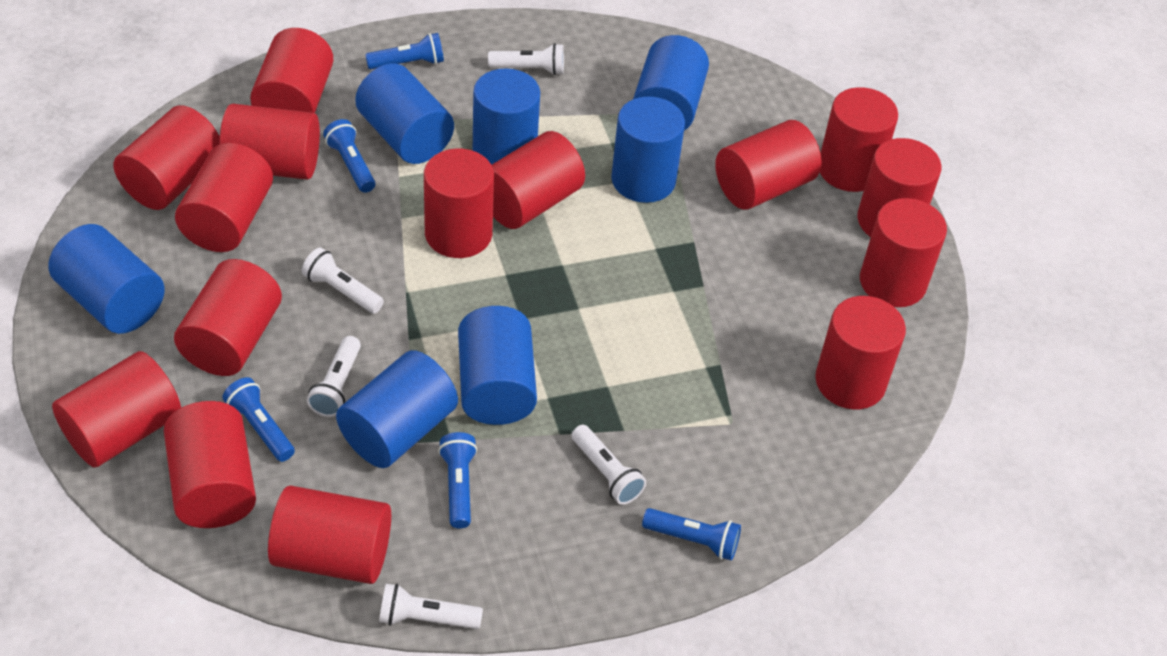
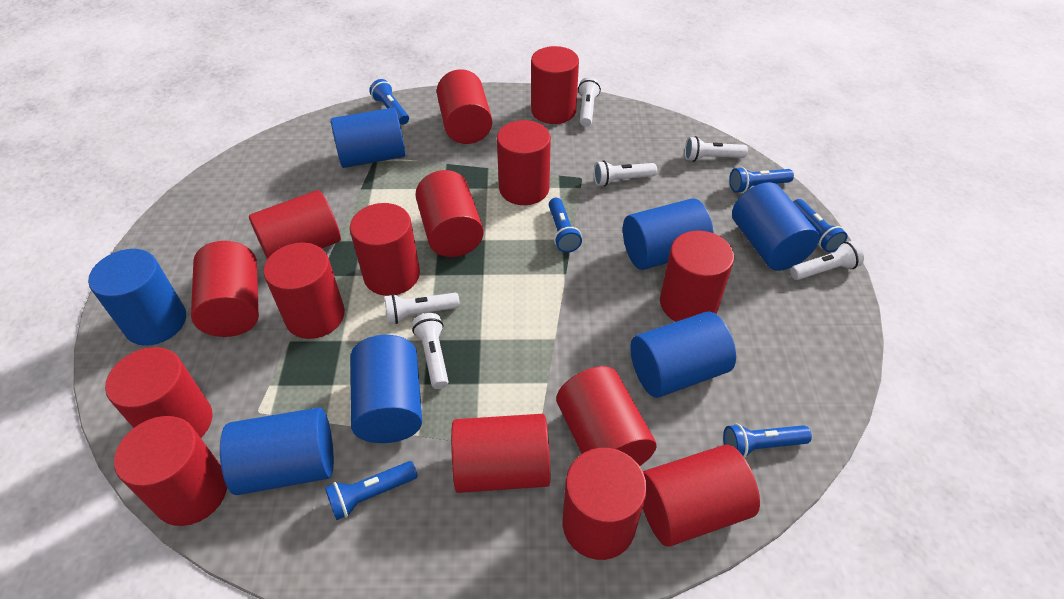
blue flashlight: 5 -> 6
white flashlight: 5 -> 6

